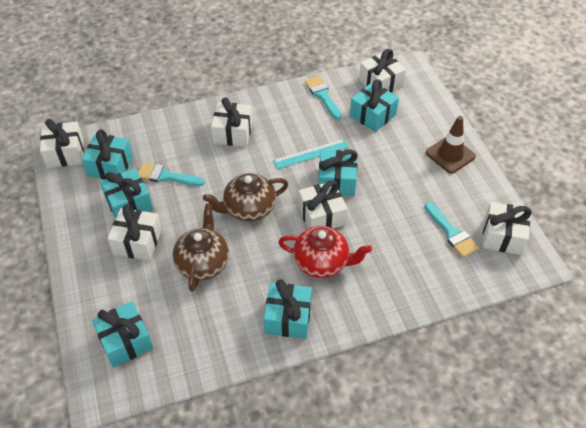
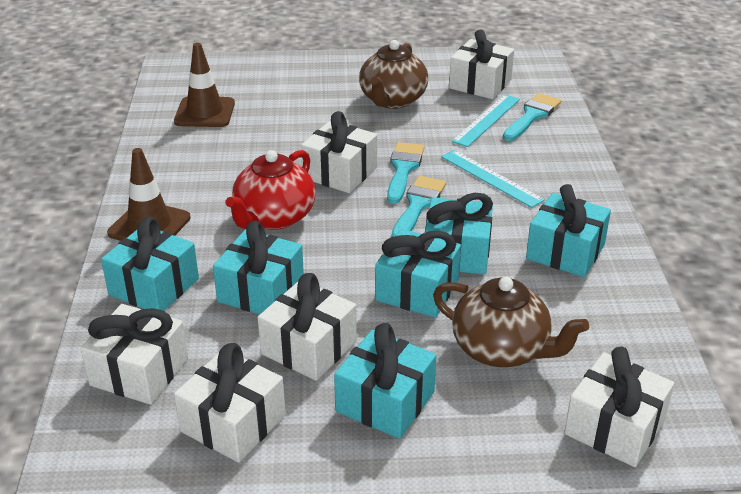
brown traffic cone: 1 -> 2
turquoise ruler: 1 -> 2

